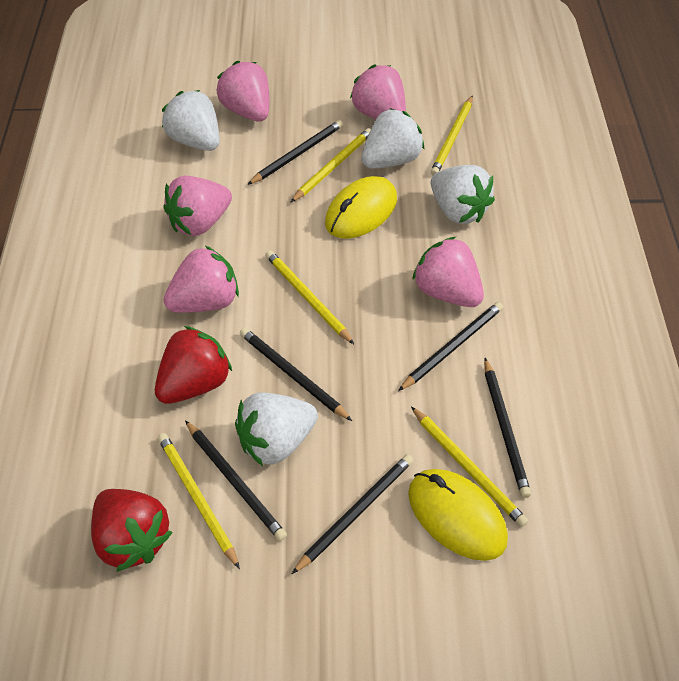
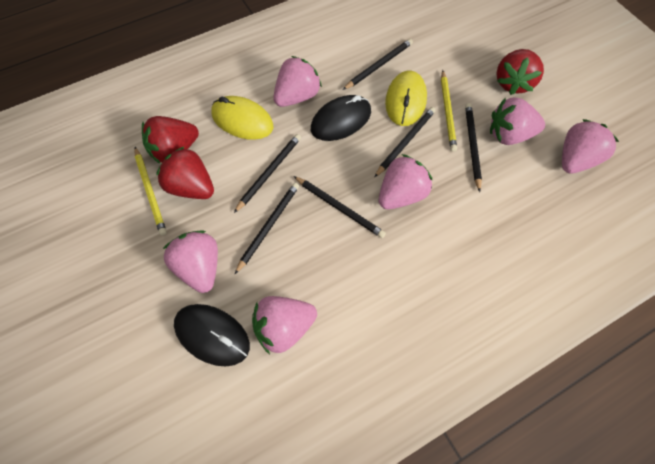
black mouse: 0 -> 2
pink strawberry: 5 -> 6
red strawberry: 2 -> 3
white strawberry: 4 -> 0
yellow pencil: 5 -> 2

